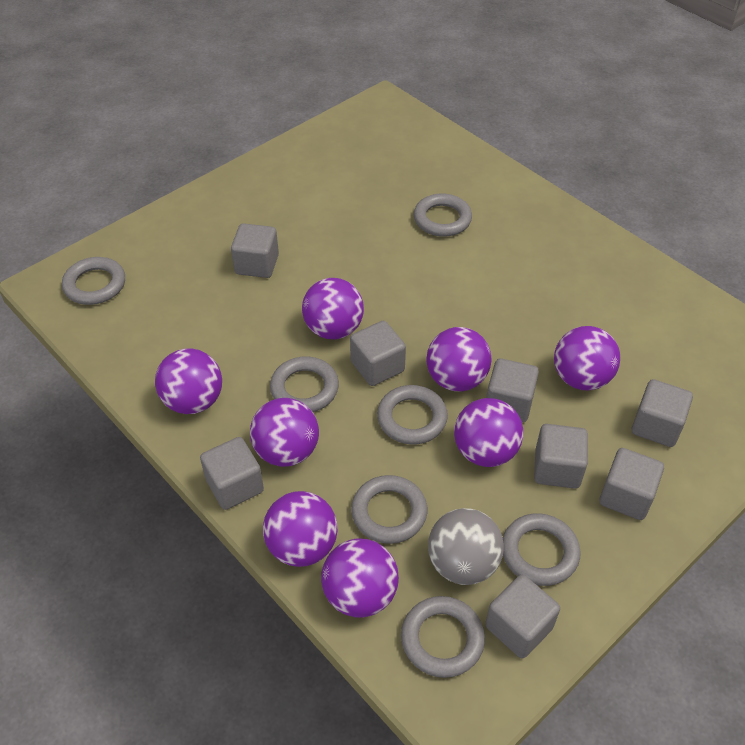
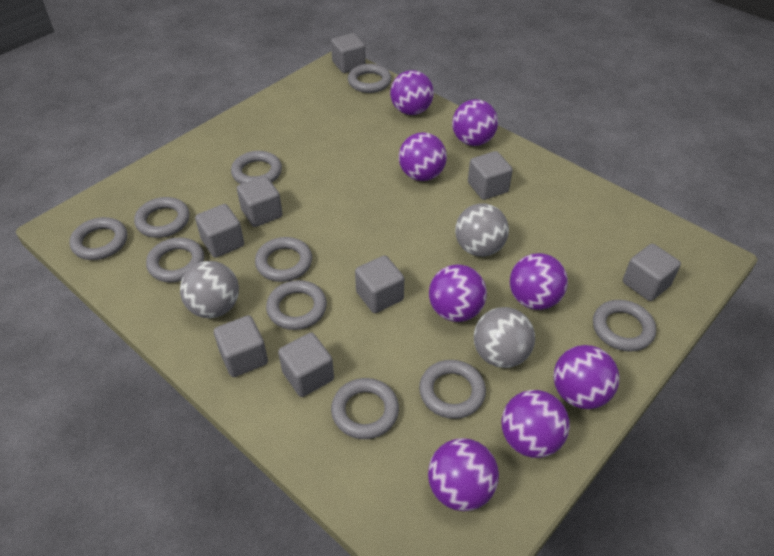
grey ball: 1 -> 3
grey ring: 7 -> 10

